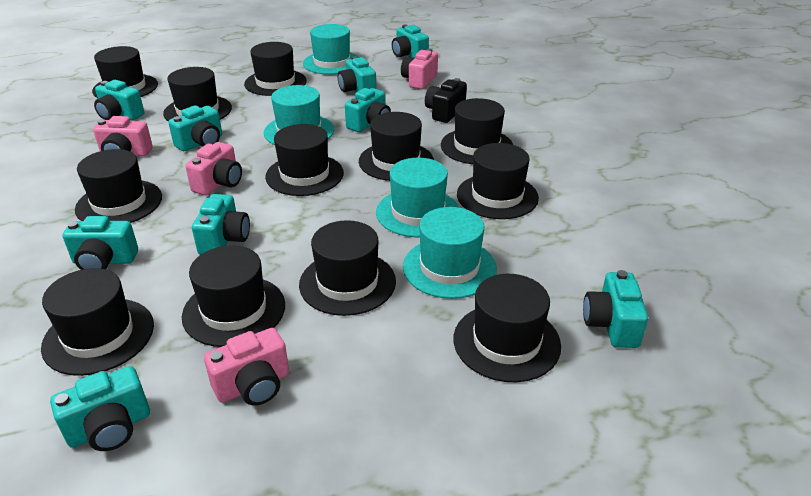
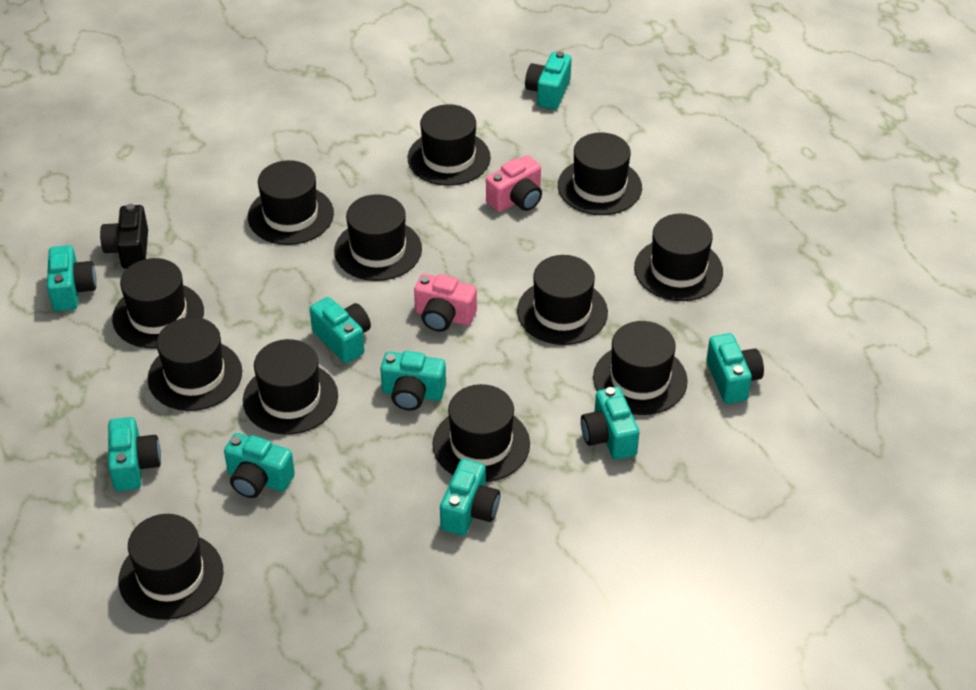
pink camera: 4 -> 2
turquoise hat: 4 -> 0

